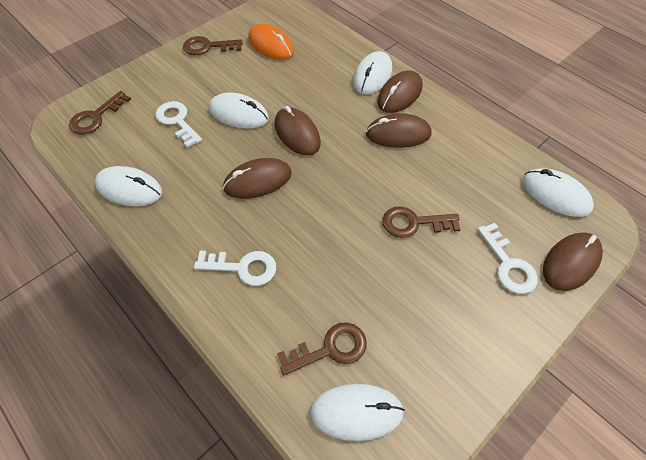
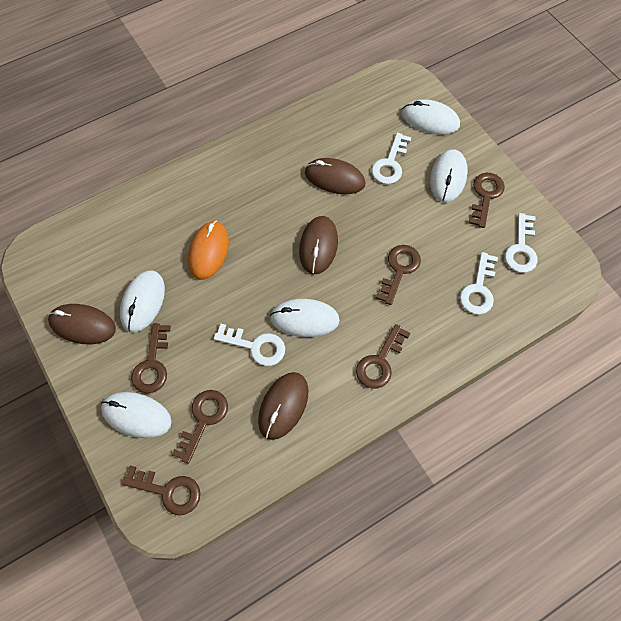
brown key: 4 -> 6
brown mouse: 5 -> 4
white key: 3 -> 4

